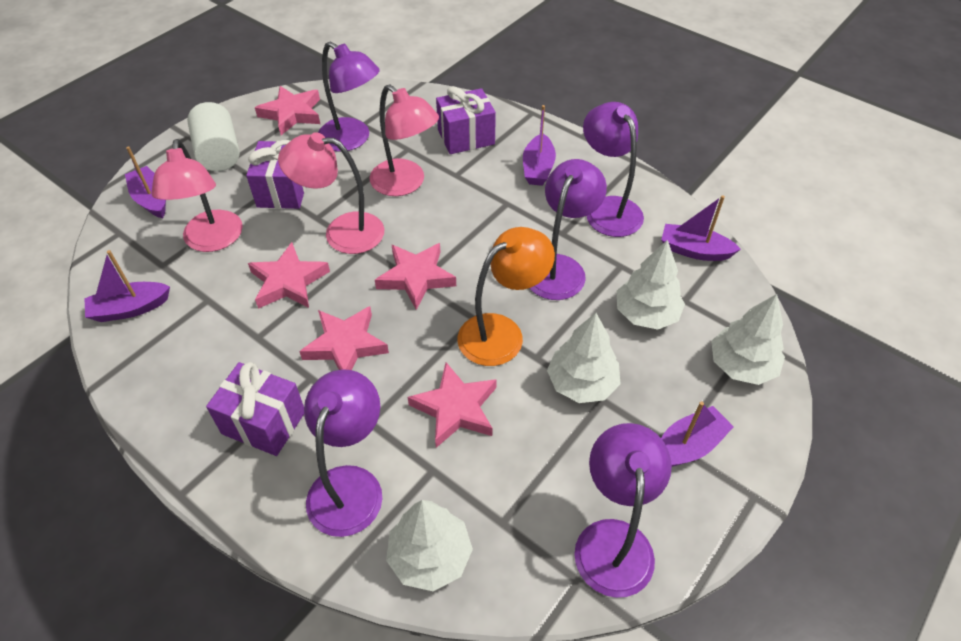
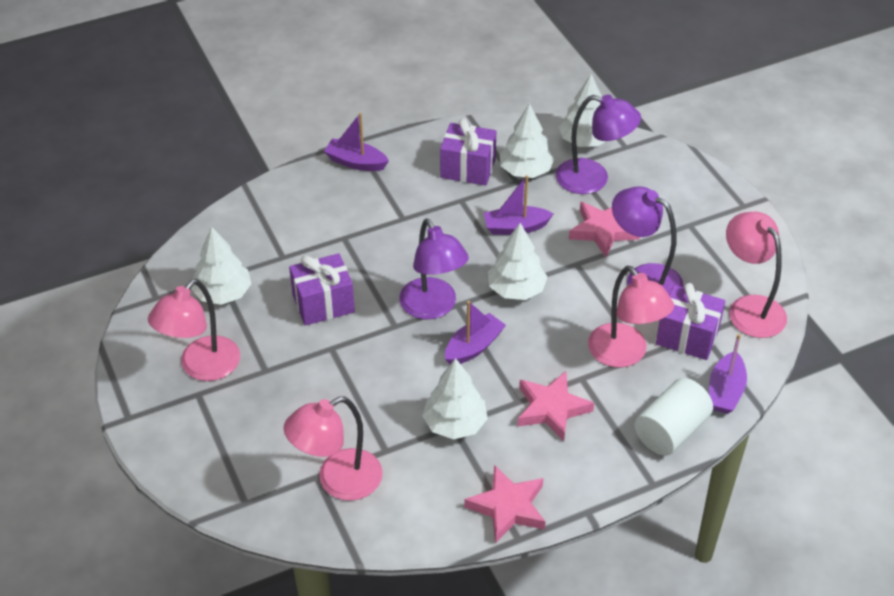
orange lamp: 1 -> 0
pink lamp: 3 -> 4
pink star: 5 -> 3
purple boat: 5 -> 4
purple lamp: 5 -> 3
white tree: 4 -> 5

